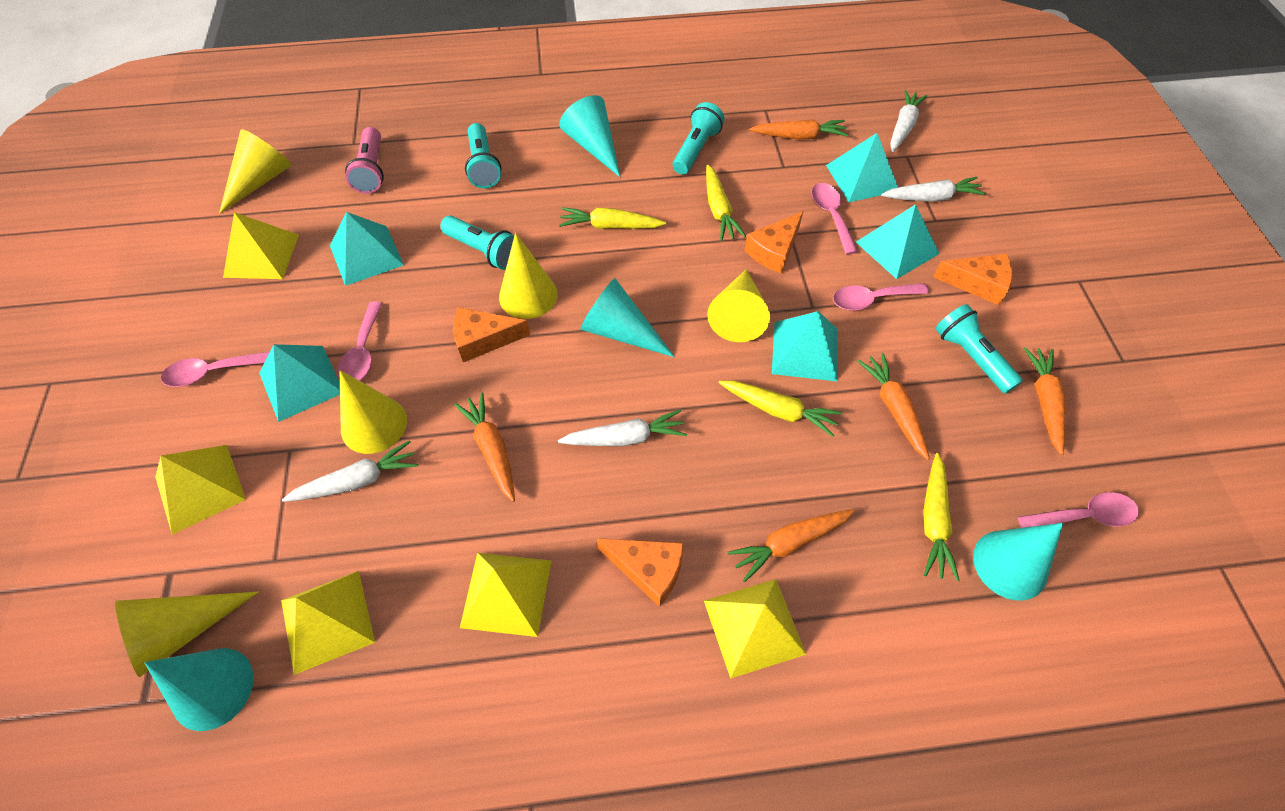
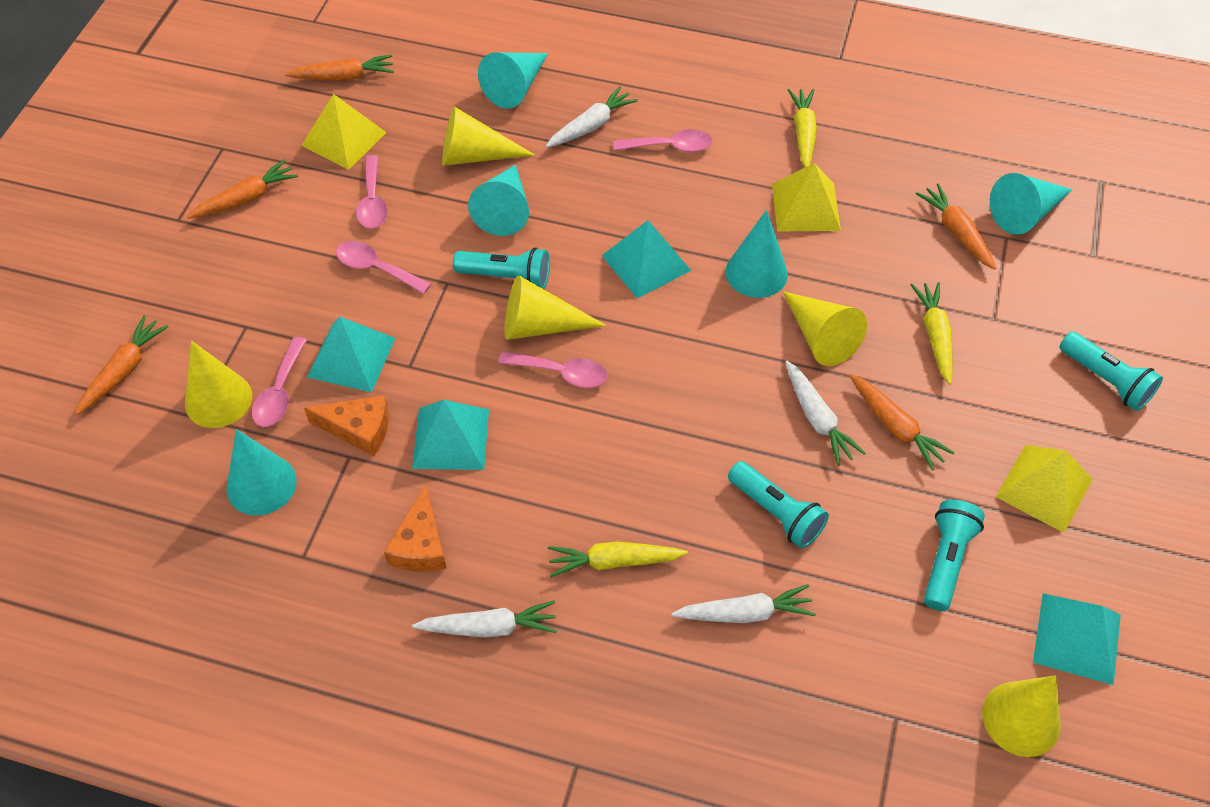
orange cheese: 4 -> 2
pink flashlight: 1 -> 0
turquoise cone: 4 -> 5
turquoise pyramid: 5 -> 4
yellow carrot: 4 -> 3
yellow pyramid: 5 -> 3

